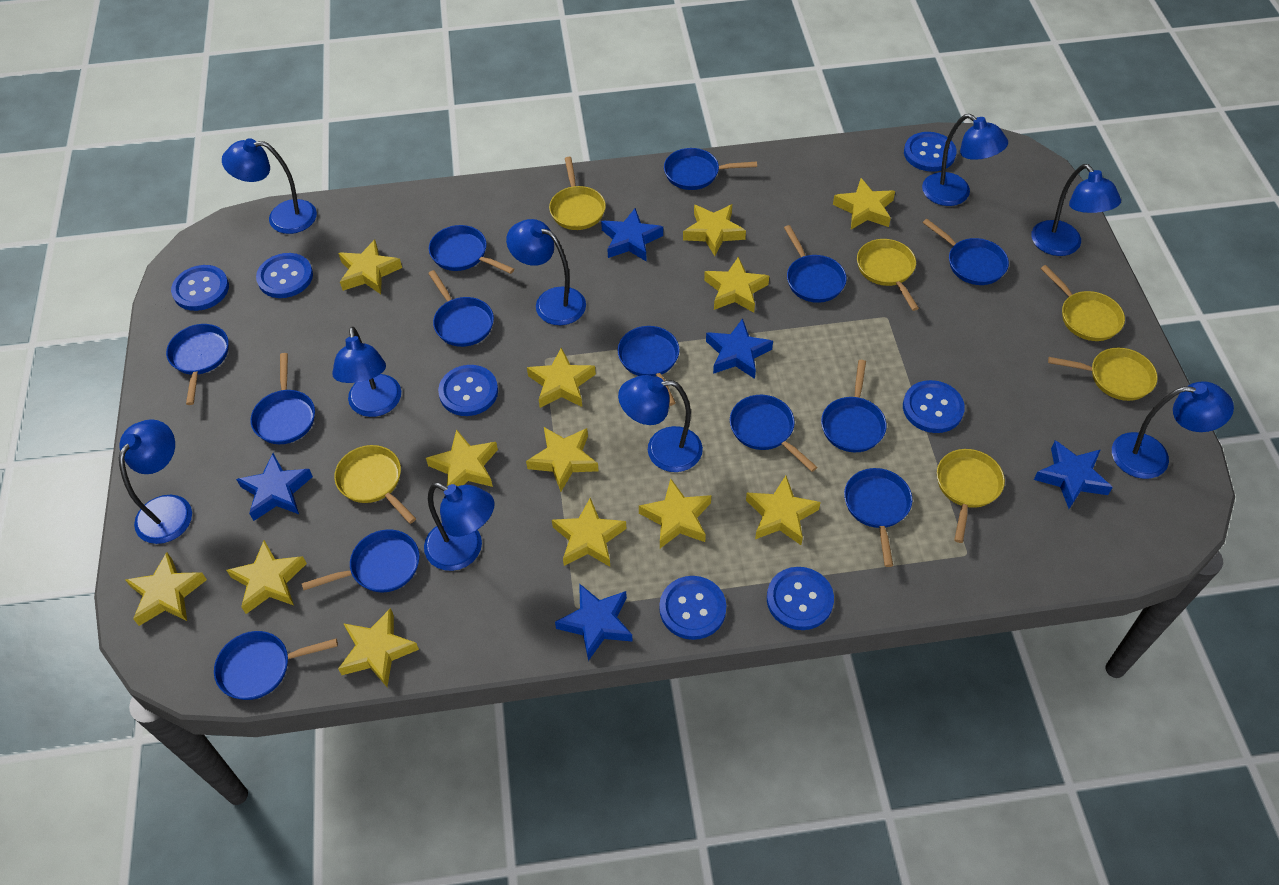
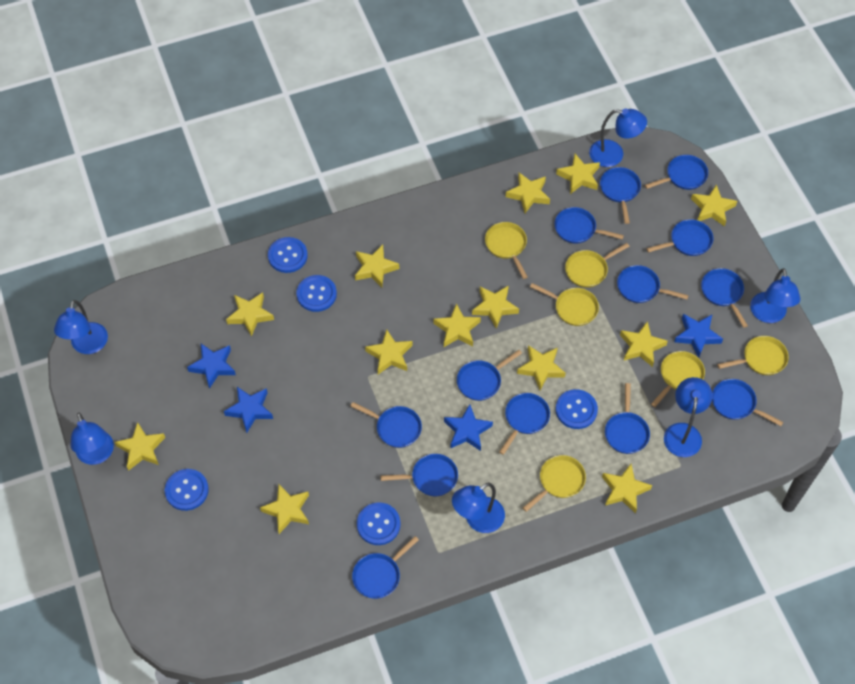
blue button: 7 -> 5
blue lamp: 9 -> 6
blue star: 5 -> 4

